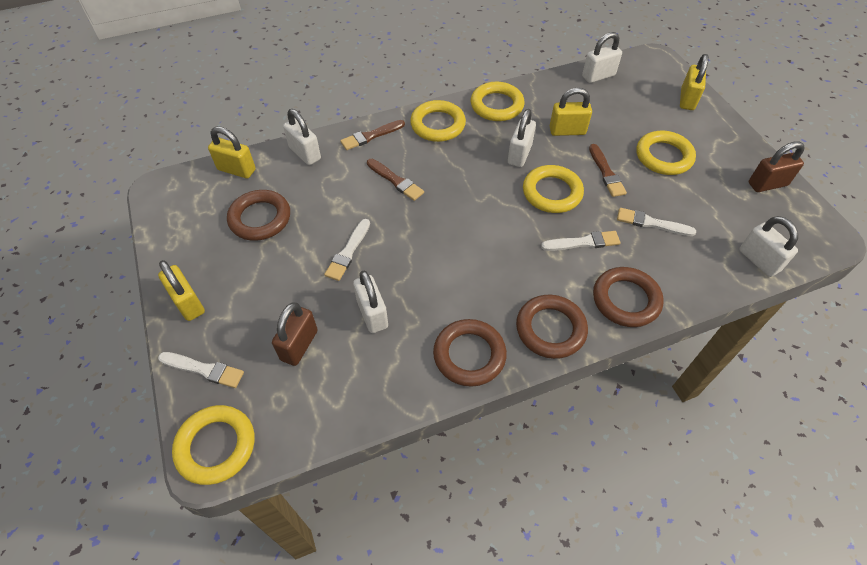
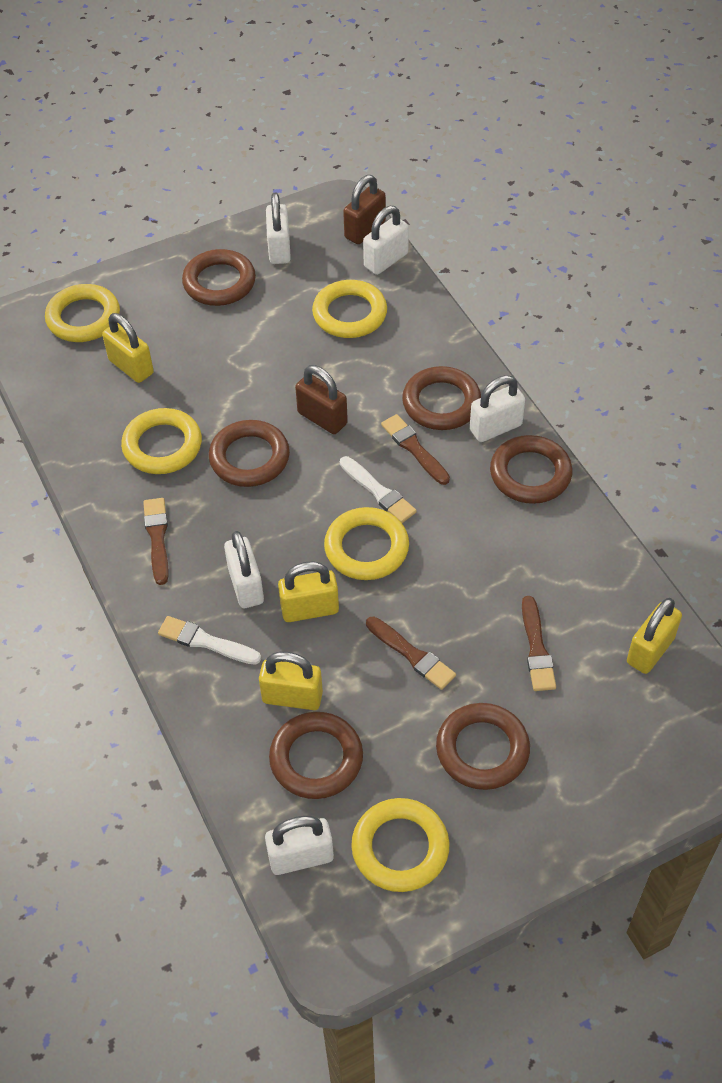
brown brush: 3 -> 4
brown ring: 4 -> 6
white brush: 4 -> 2

